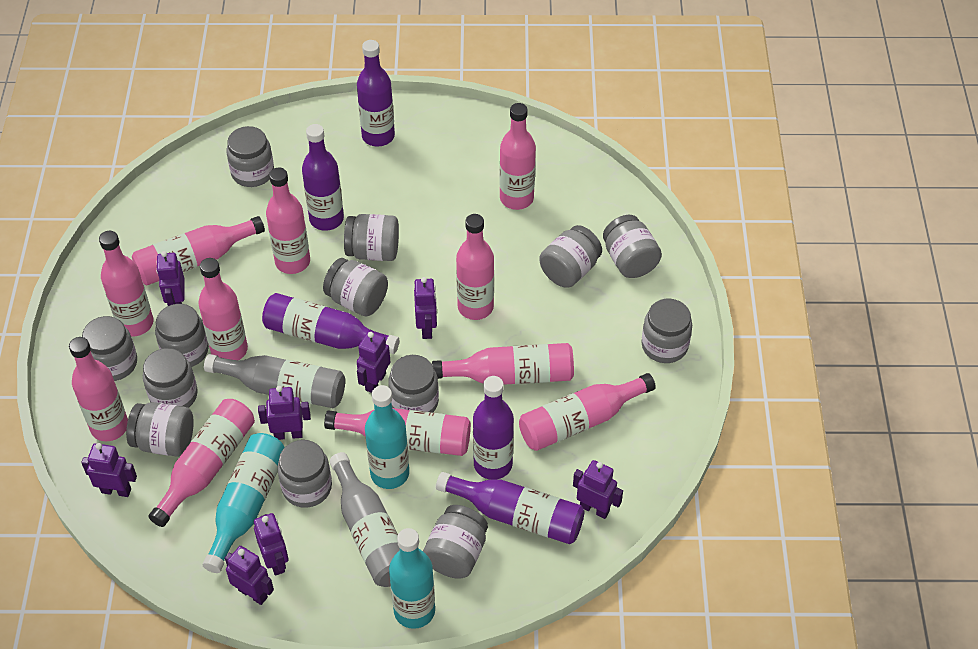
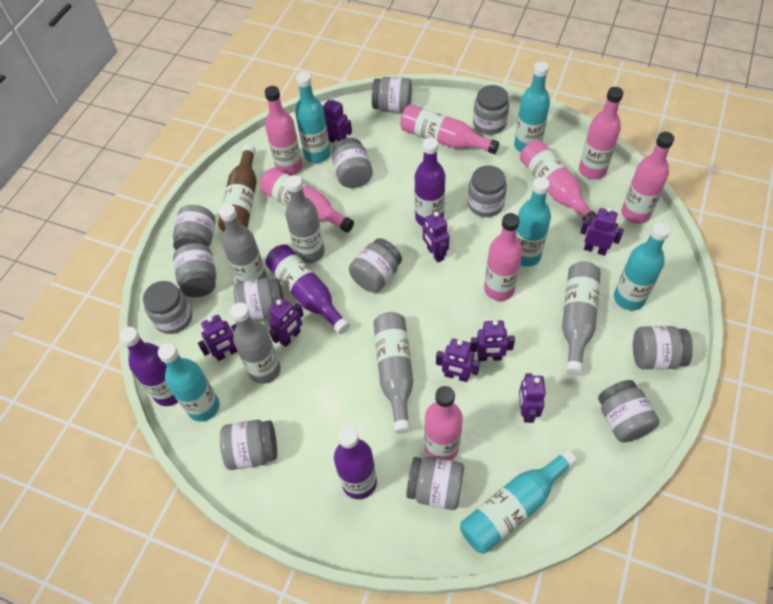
brown bottle: 0 -> 1
grey bottle: 2 -> 5
pink bottle: 11 -> 8
purple bottle: 5 -> 4
turquoise bottle: 3 -> 6

